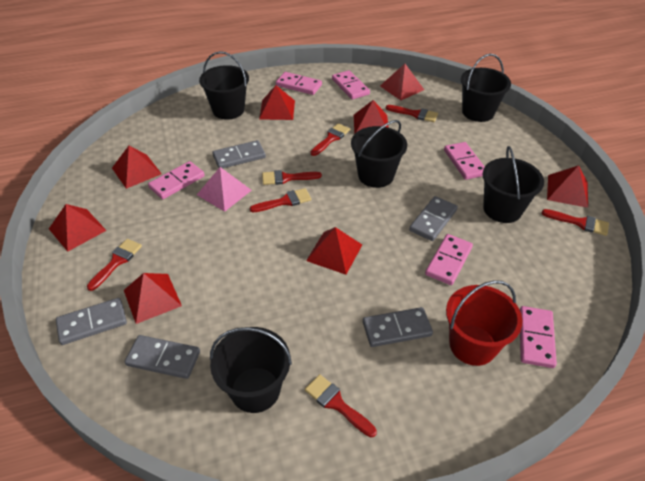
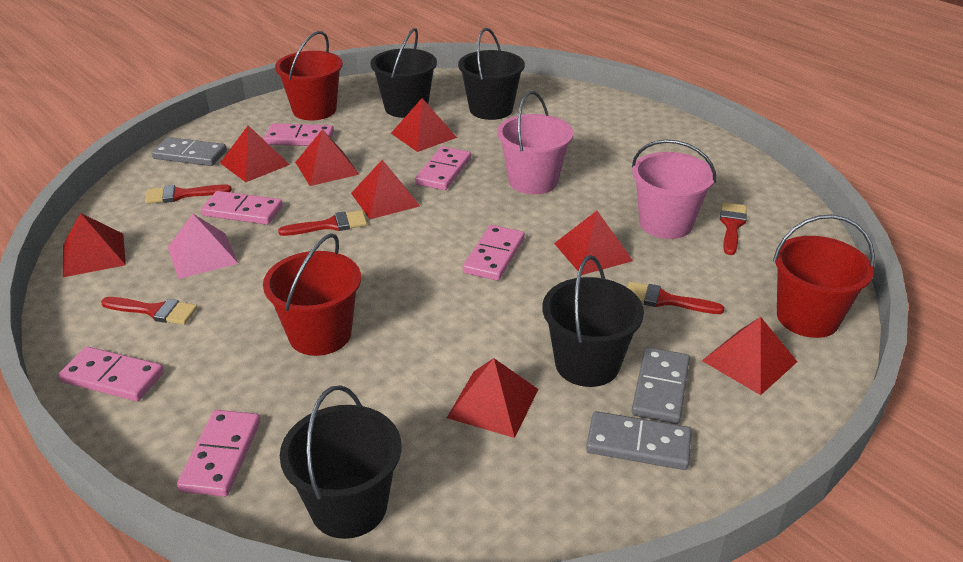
black bucket: 5 -> 4
grey domino: 5 -> 3
pink bucket: 0 -> 2
red brush: 7 -> 5
red bucket: 1 -> 3

